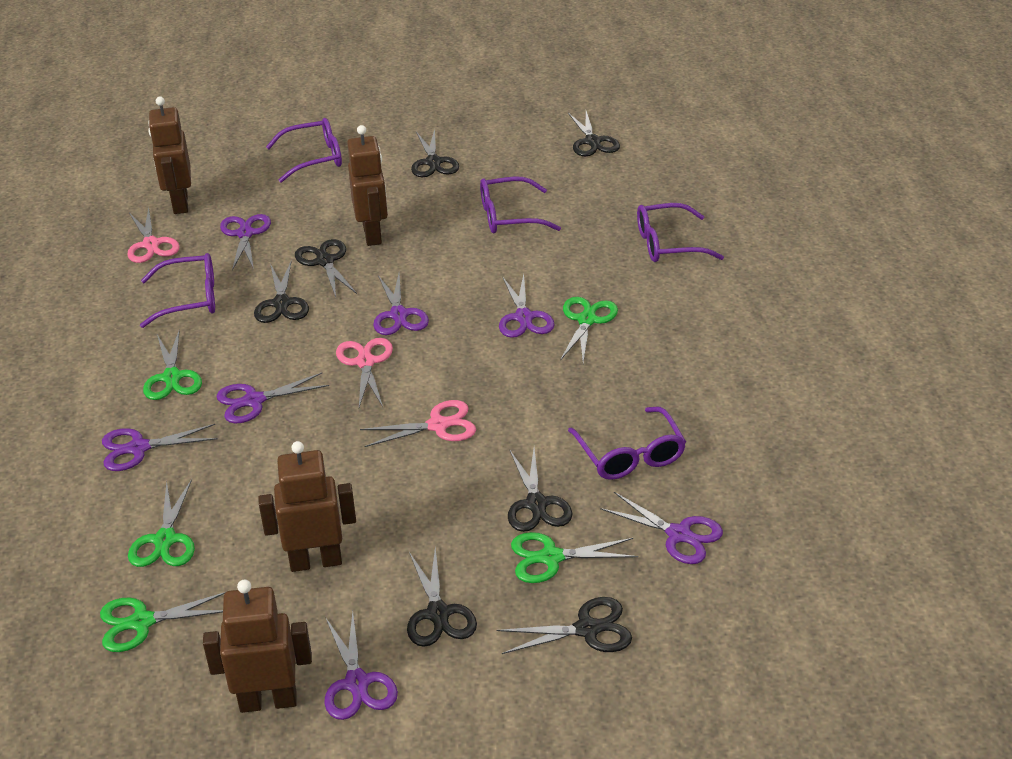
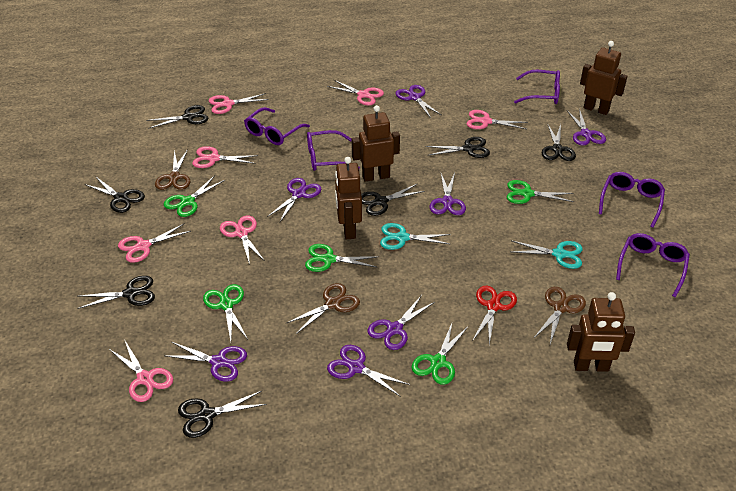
brown scissors: 0 -> 3
pink scissors: 3 -> 7
red scissors: 0 -> 1
turquoise scissors: 0 -> 2

